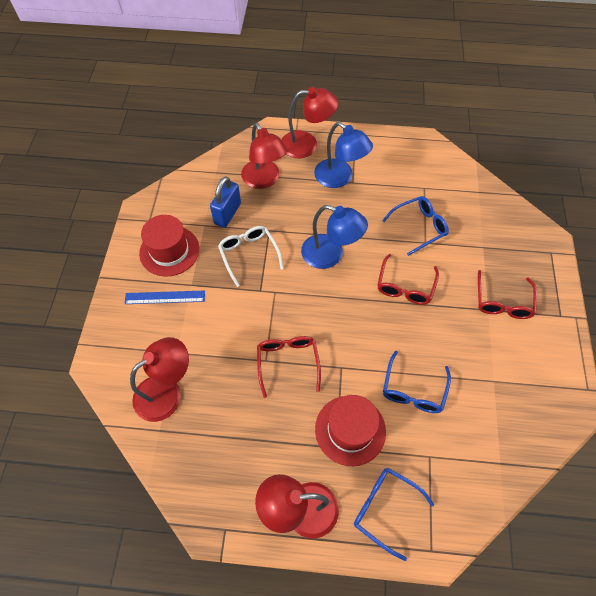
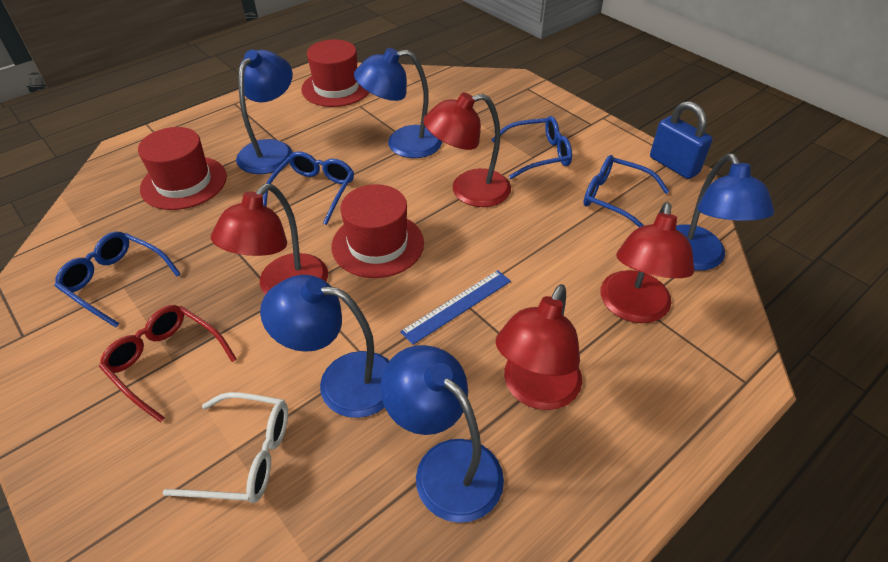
blue glasses: 3 -> 4
blue lamp: 2 -> 5
red glasses: 3 -> 1
red hat: 2 -> 3

